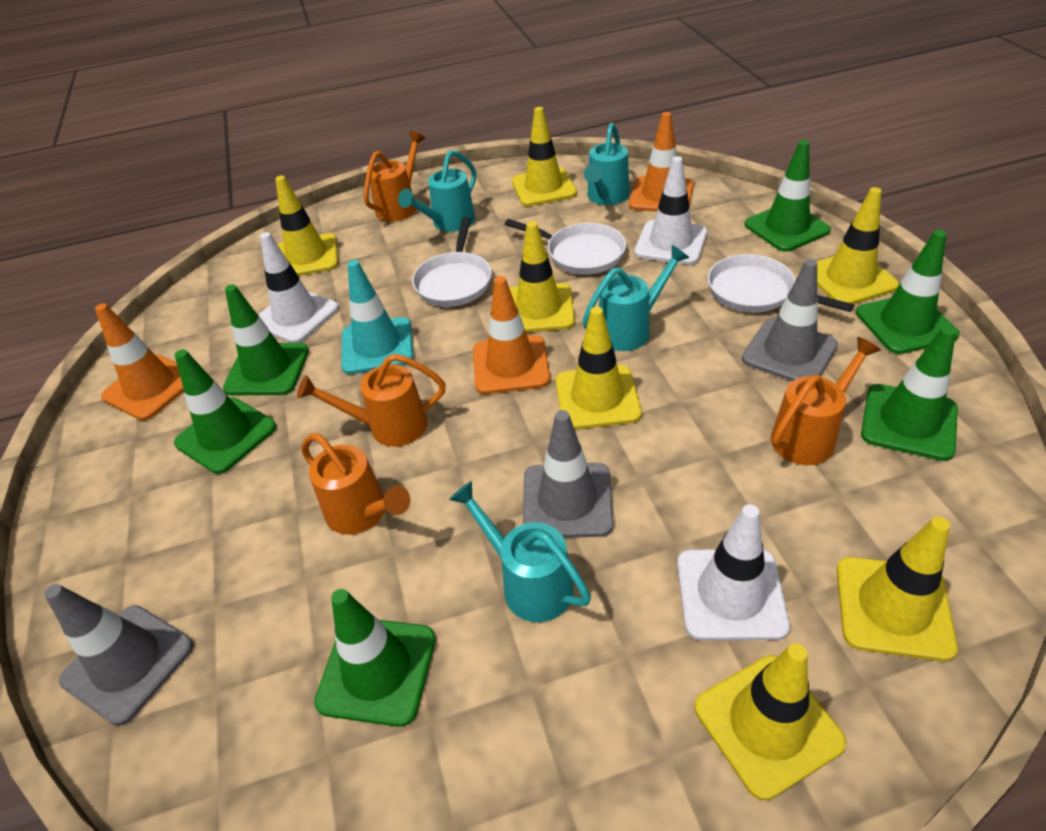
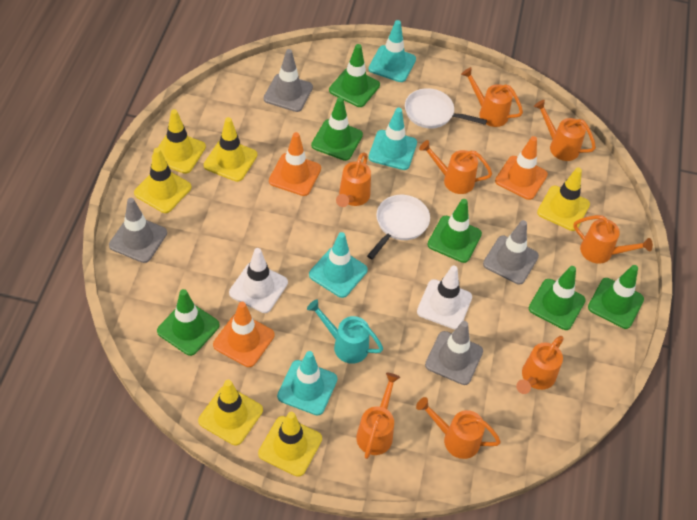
grey traffic cone: 3 -> 4
orange watering can: 4 -> 8
turquoise traffic cone: 1 -> 4
turquoise watering can: 4 -> 1
white pan: 3 -> 2
white traffic cone: 3 -> 2
yellow traffic cone: 7 -> 6

